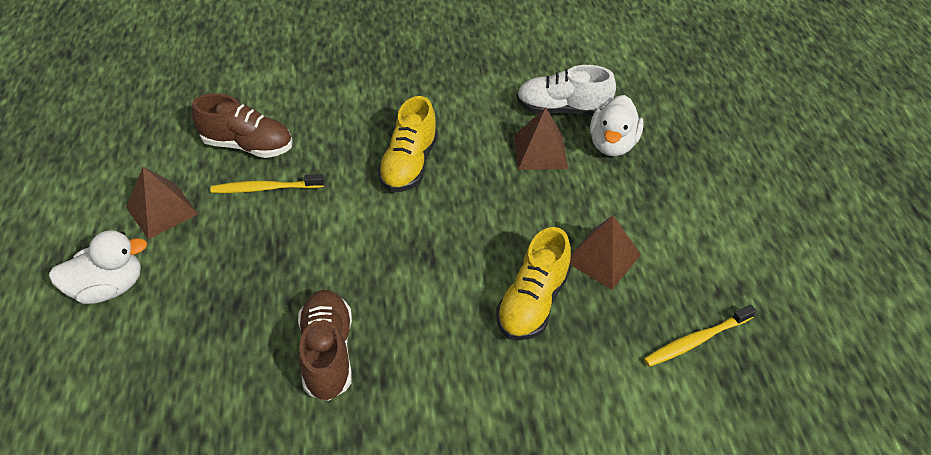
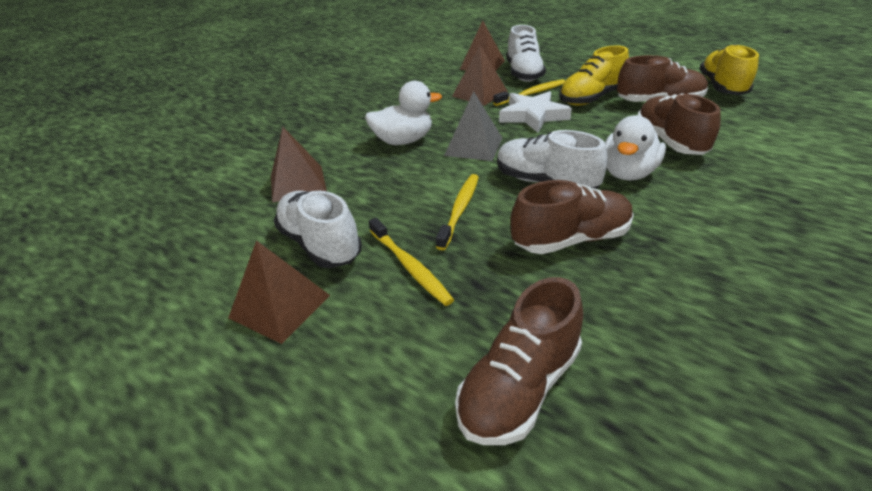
brown pyramid: 3 -> 4
brown shoe: 2 -> 4
grey pyramid: 0 -> 1
white shoe: 1 -> 3
white star: 0 -> 1
yellow toothbrush: 2 -> 3

